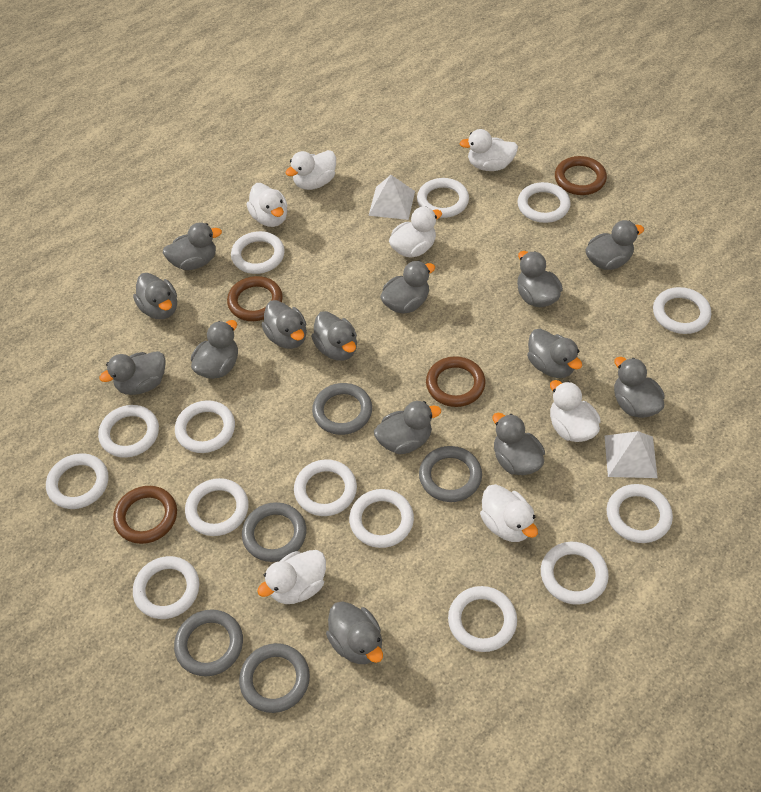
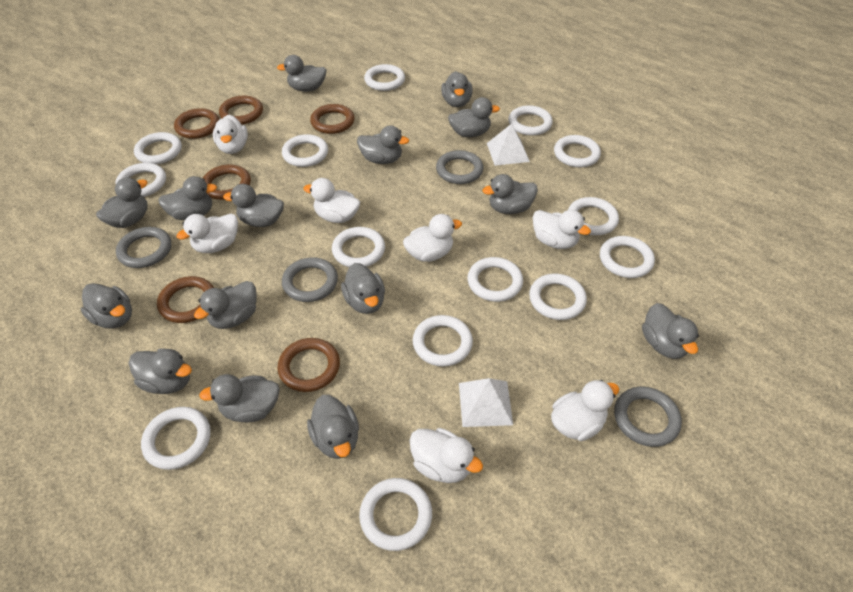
brown ring: 4 -> 6
grey duck: 14 -> 15
grey ring: 5 -> 4

